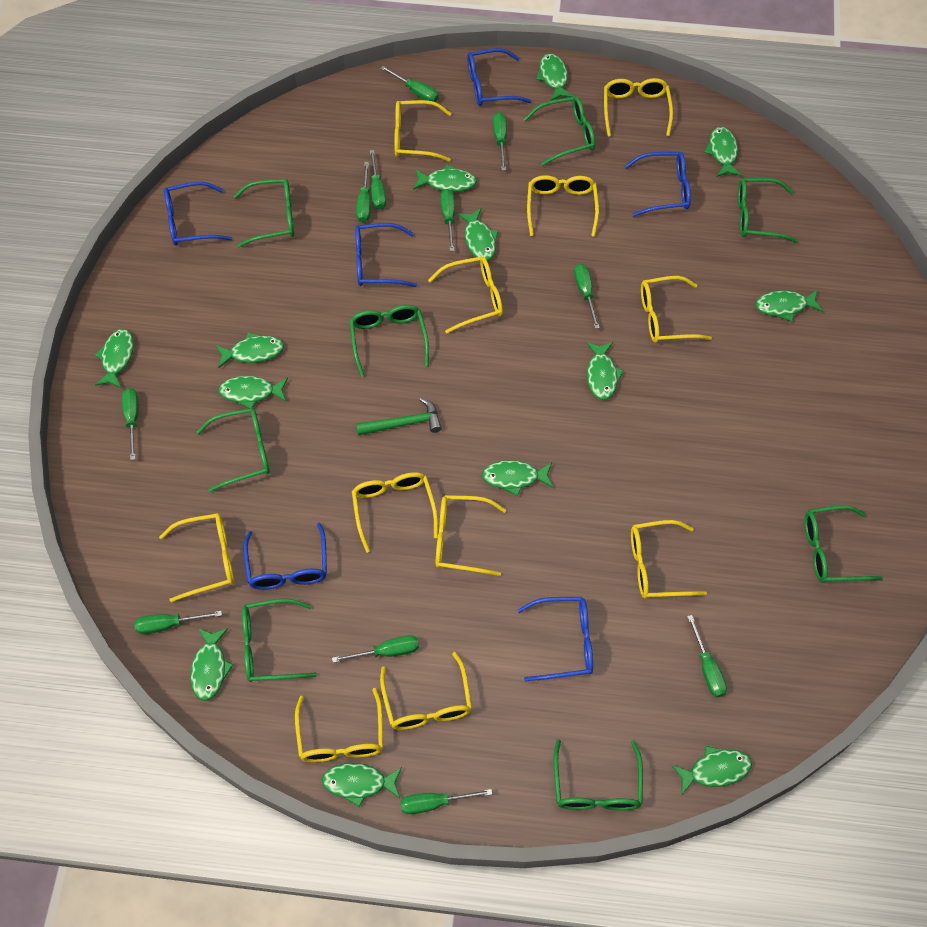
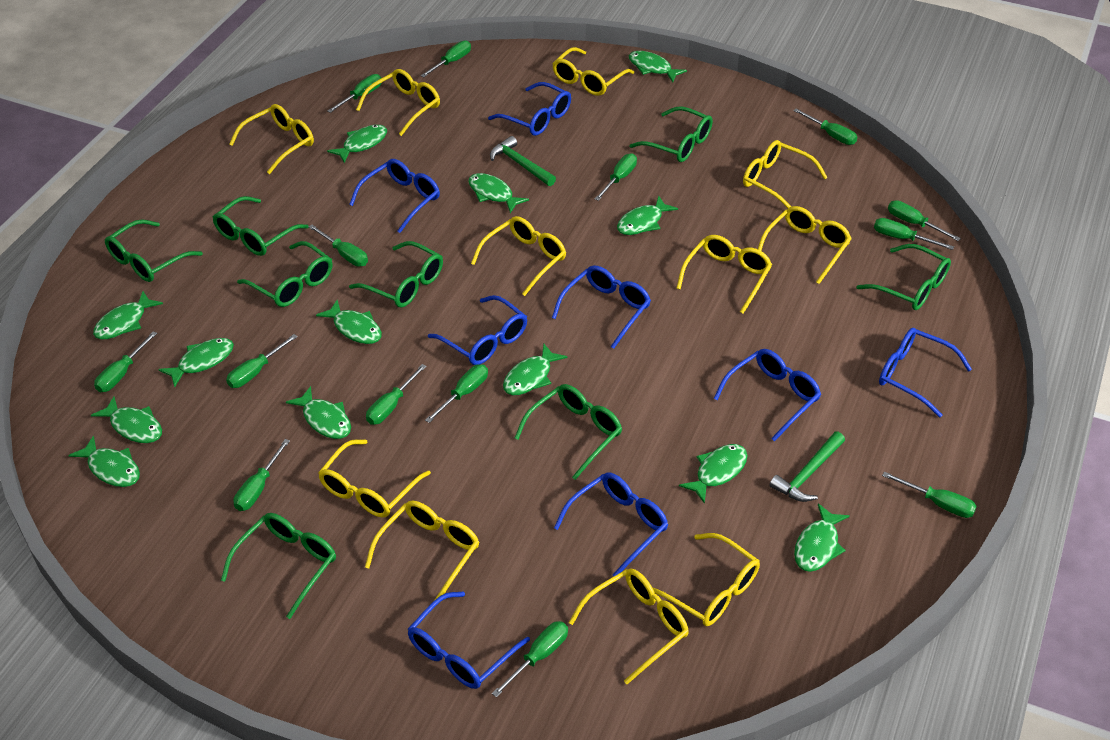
blue glasses: 6 -> 8
green hammer: 1 -> 2
green screwdriver: 11 -> 14

